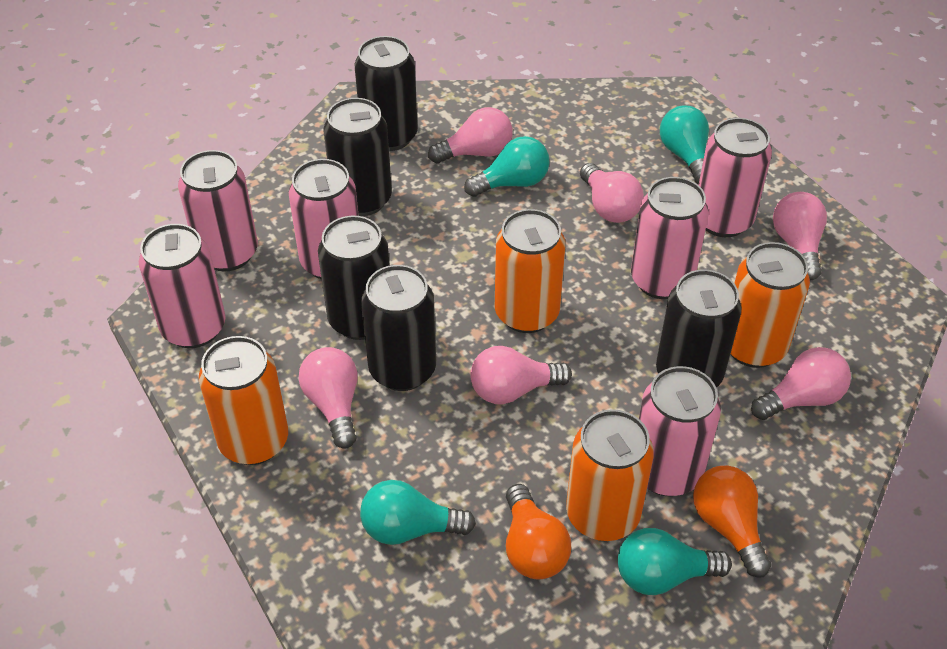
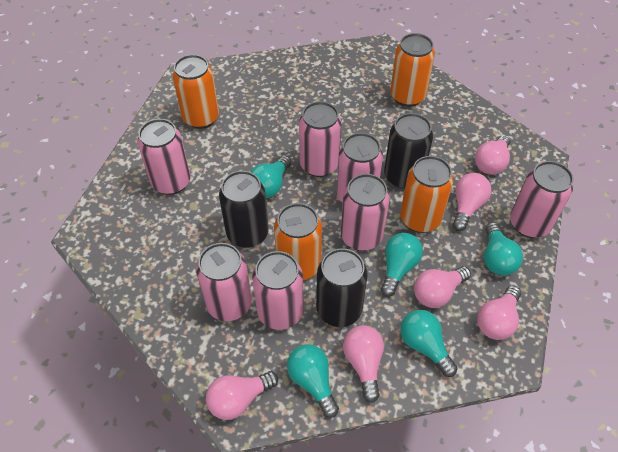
black can: 5 -> 3
orange light bulb: 2 -> 0
pink can: 6 -> 7
turquoise light bulb: 4 -> 5

